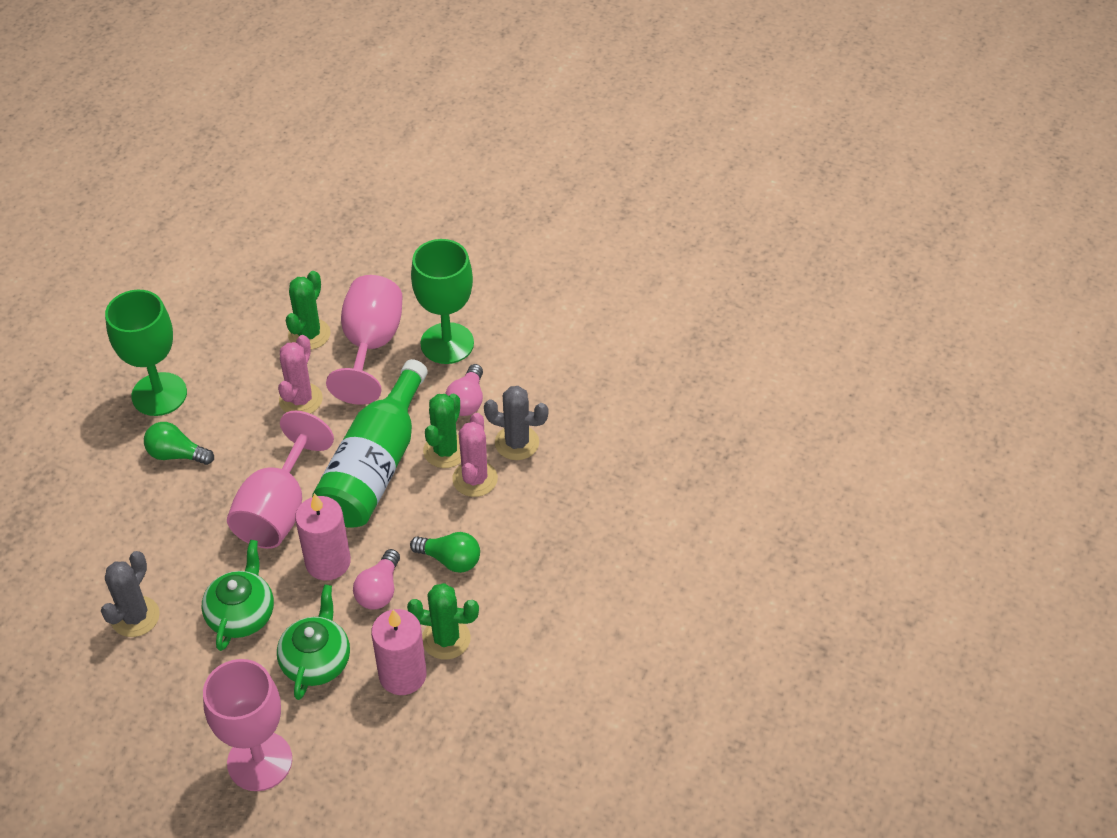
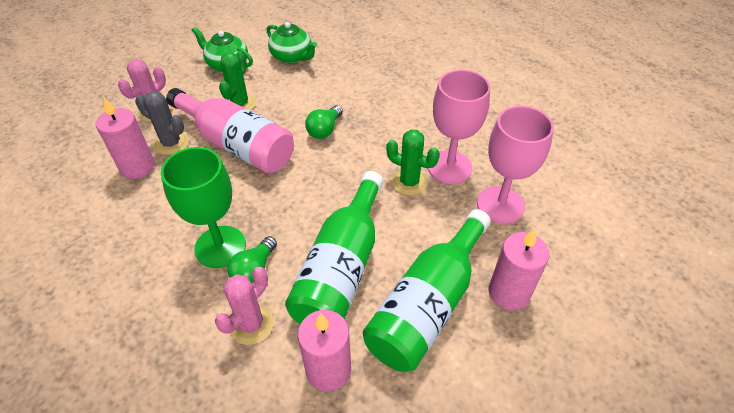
green bottle: 1 -> 2
green cactus: 3 -> 2
green goblet: 2 -> 1
grey cactus: 2 -> 1
pink bottle: 0 -> 1
pink candle: 2 -> 3
pink goblet: 3 -> 2
pink light bulb: 2 -> 0

